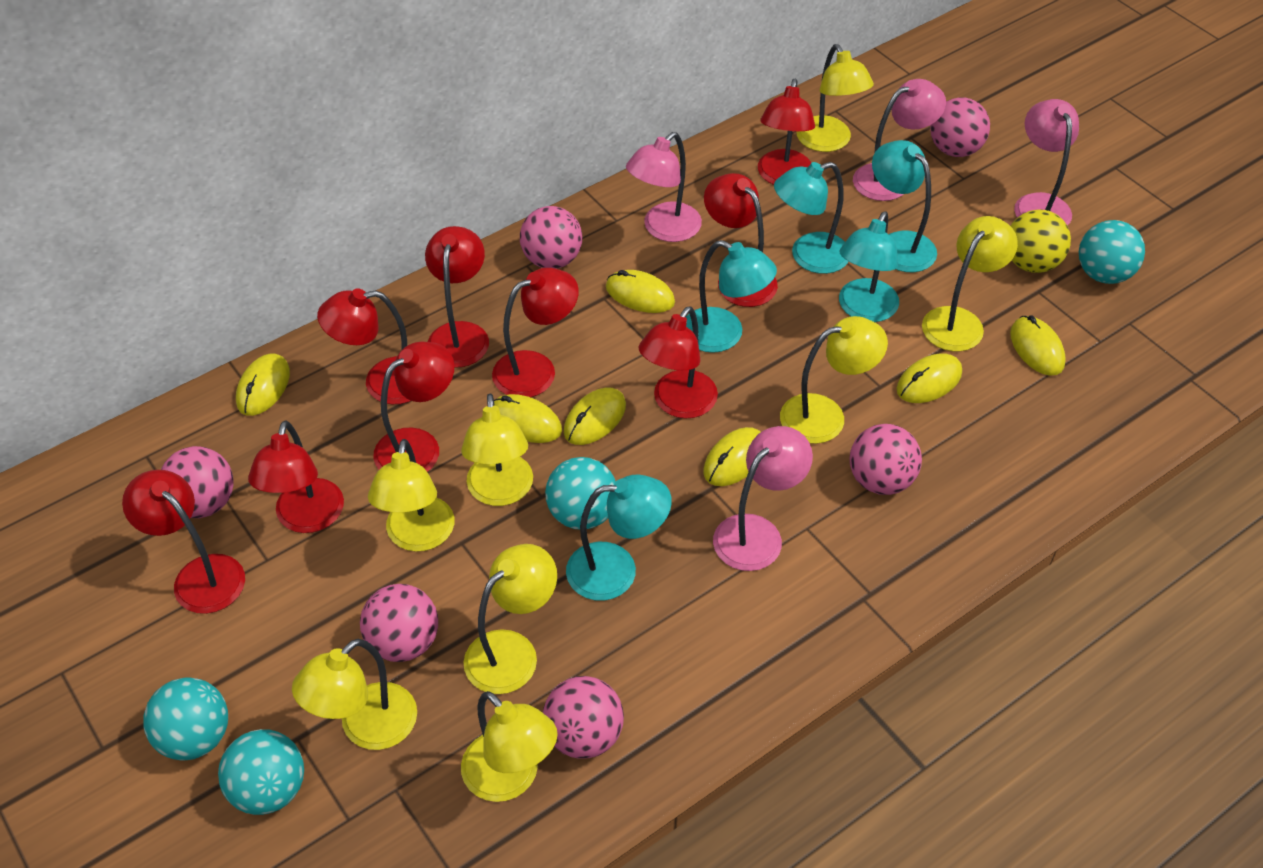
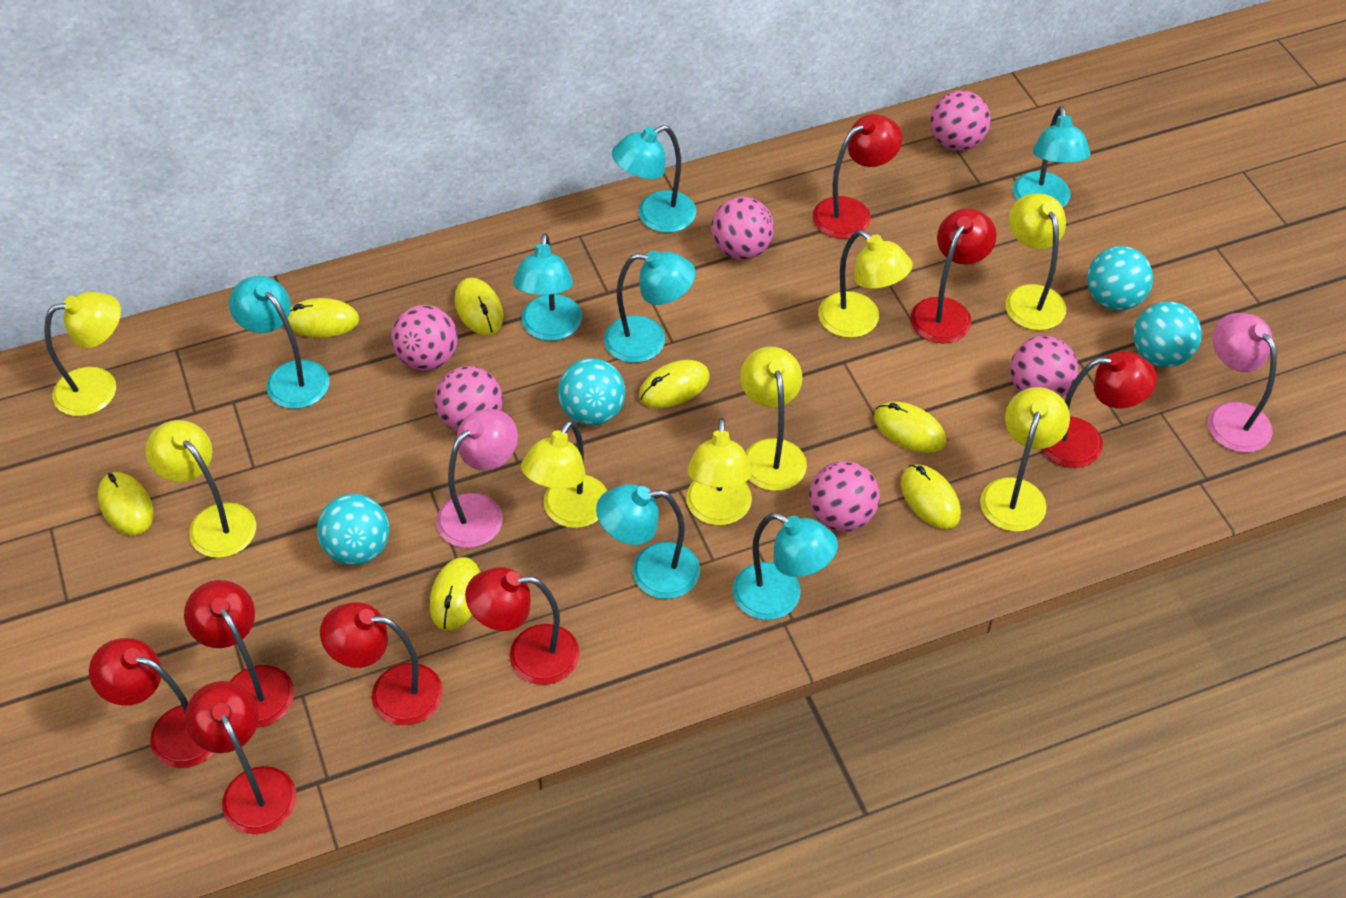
pink lamp: 4 -> 2
red lamp: 9 -> 8
turquoise lamp: 5 -> 7
yellow ball: 1 -> 0

